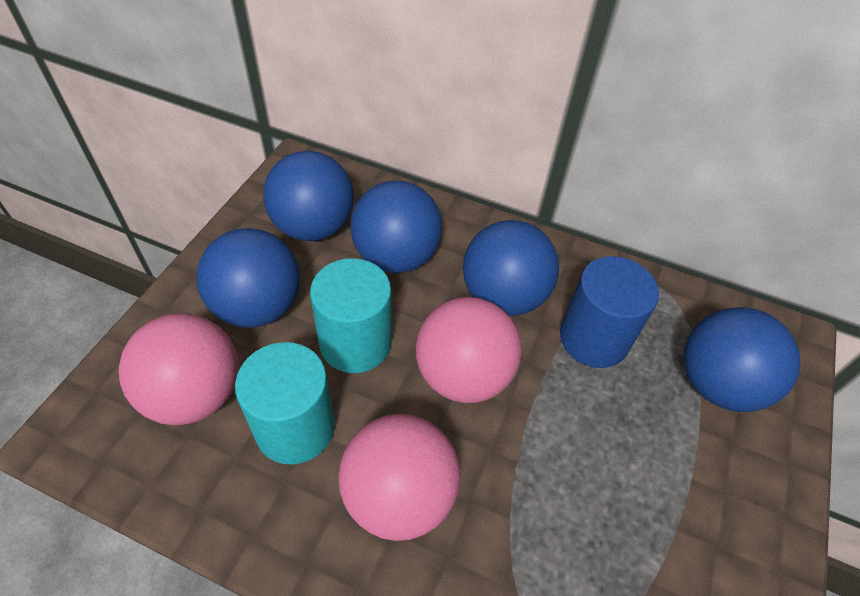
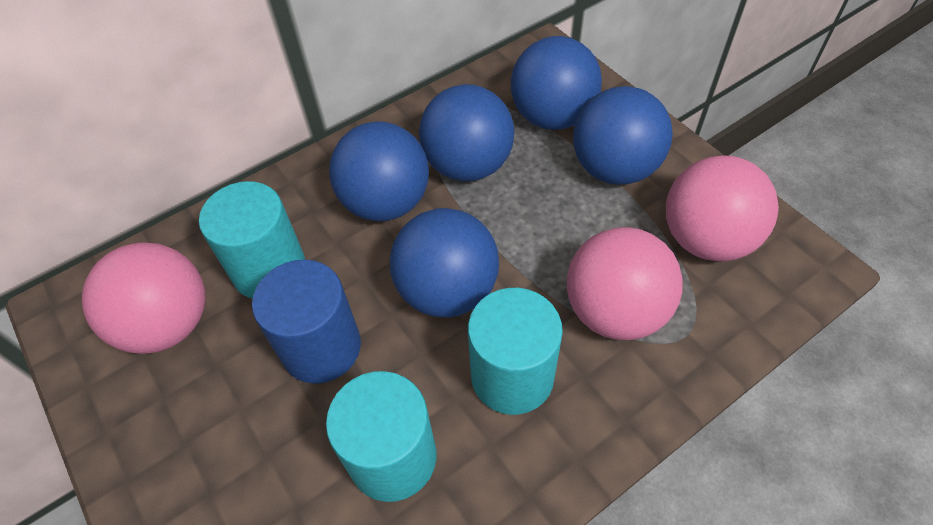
turquoise cylinder: 2 -> 3

